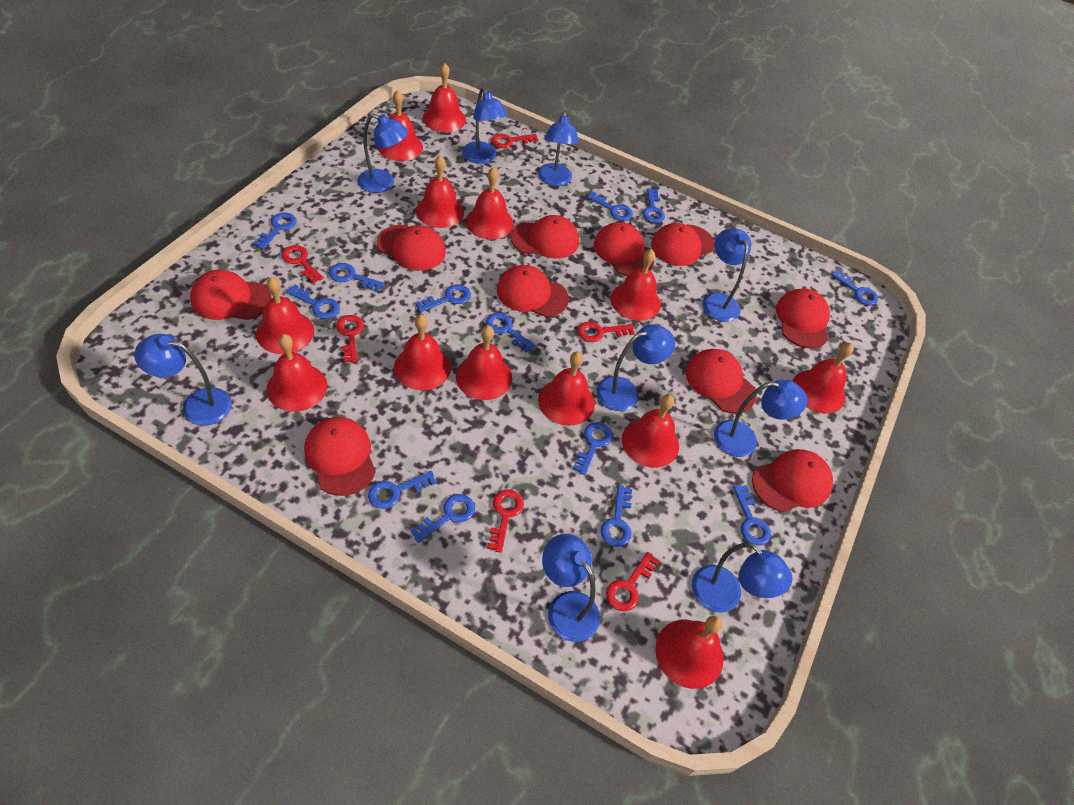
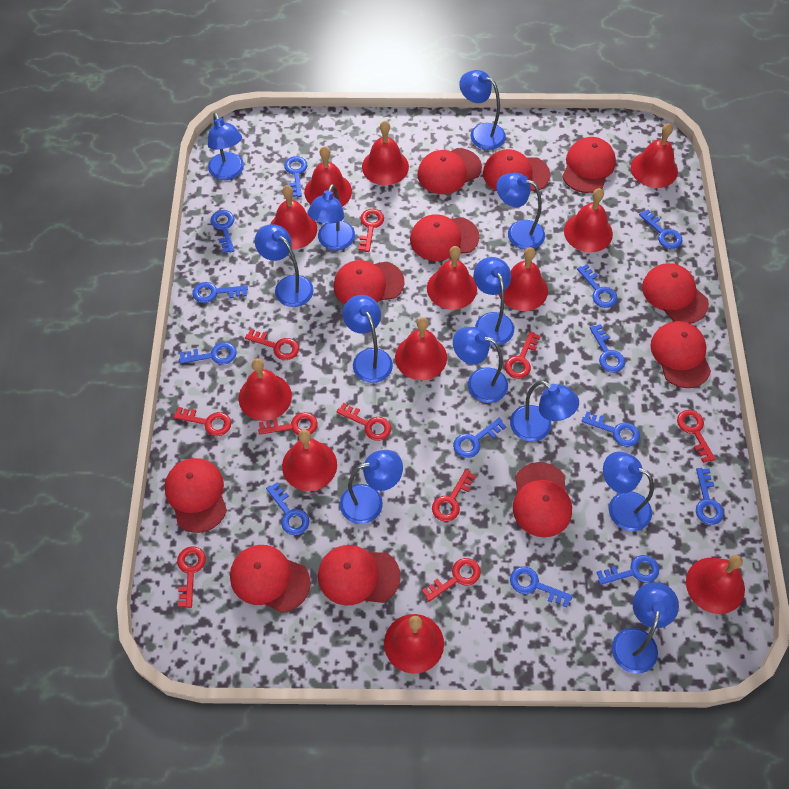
blue lamp: 9 -> 12
red bell: 13 -> 12
red cap: 10 -> 11
red key: 6 -> 10

